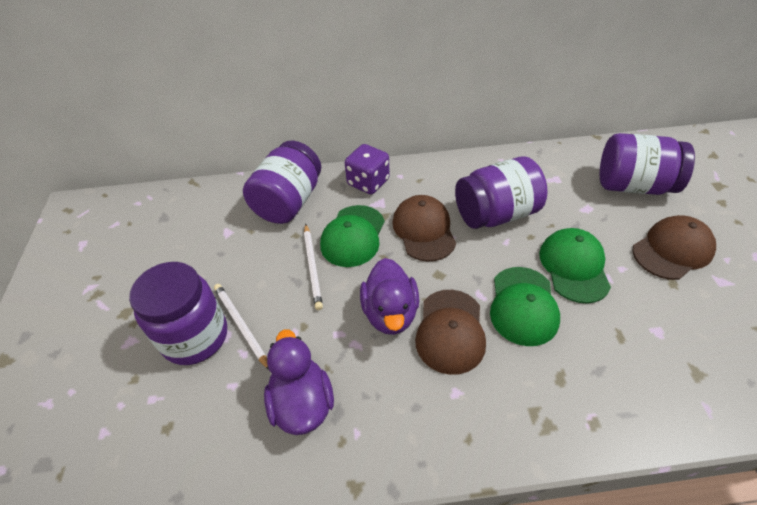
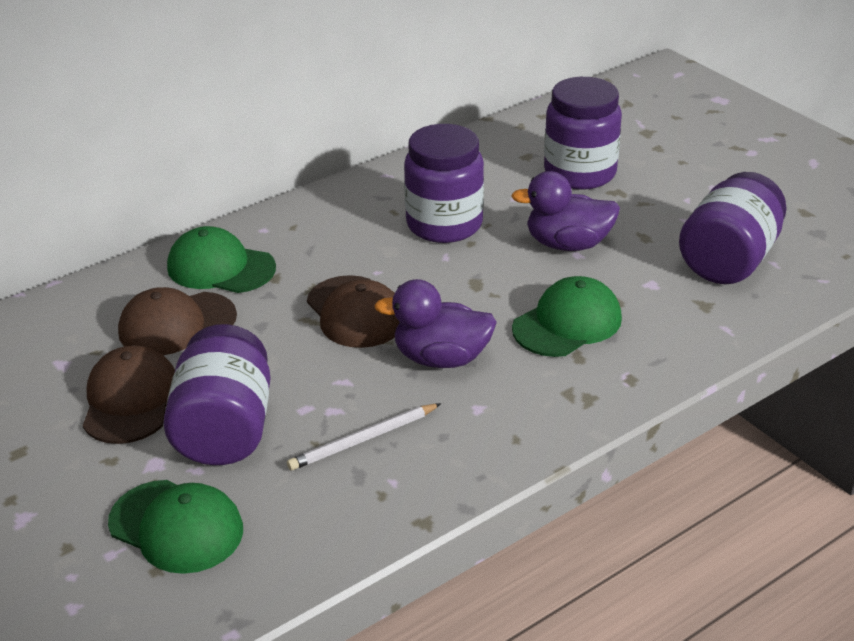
purple dice: 1 -> 0
white pencil: 2 -> 1

